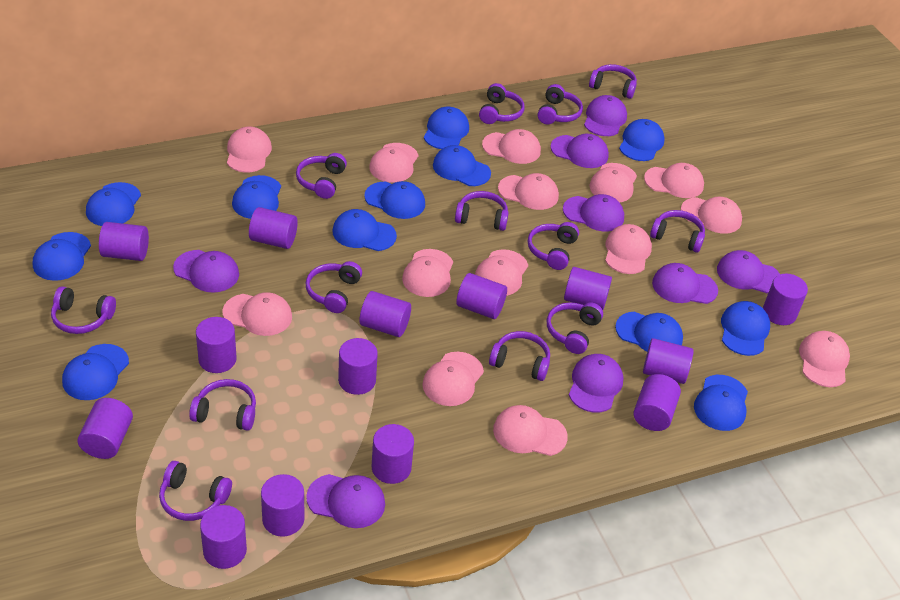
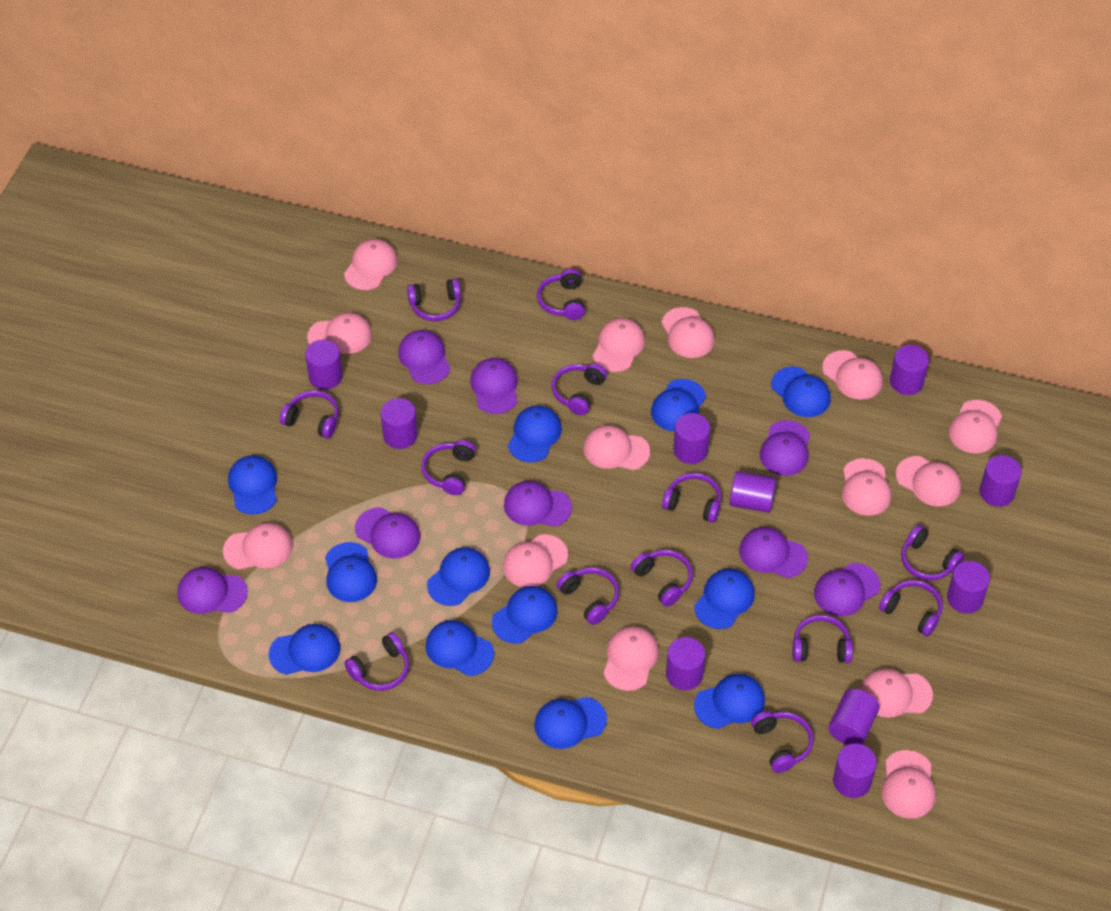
purple cylinder: 14 -> 10

